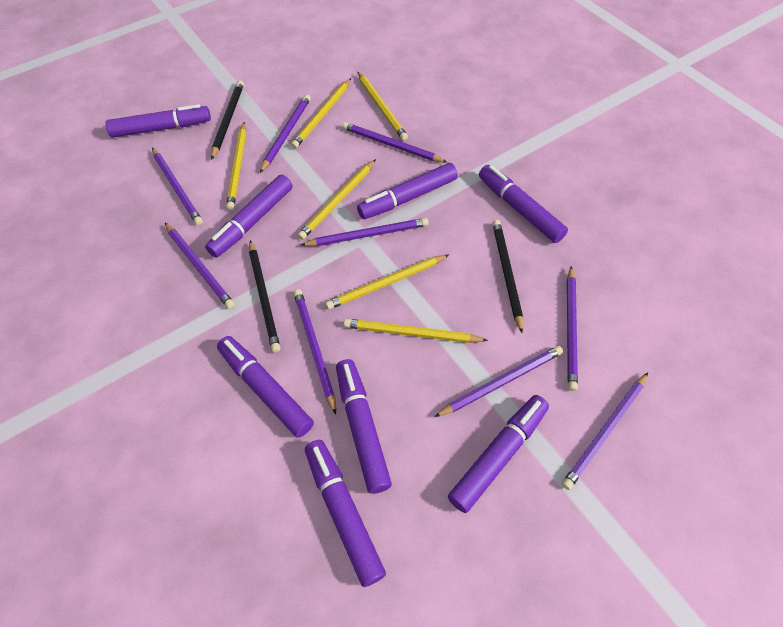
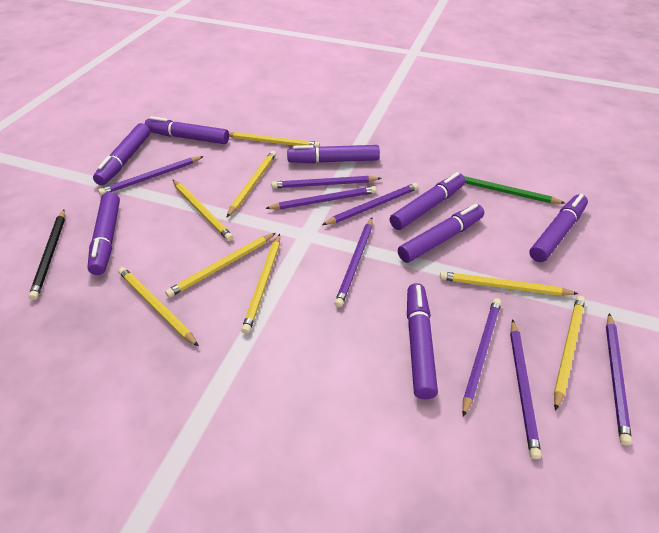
black pencil: 3 -> 1
green pencil: 0 -> 1
purple pencil: 9 -> 8
yellow pencil: 6 -> 8

